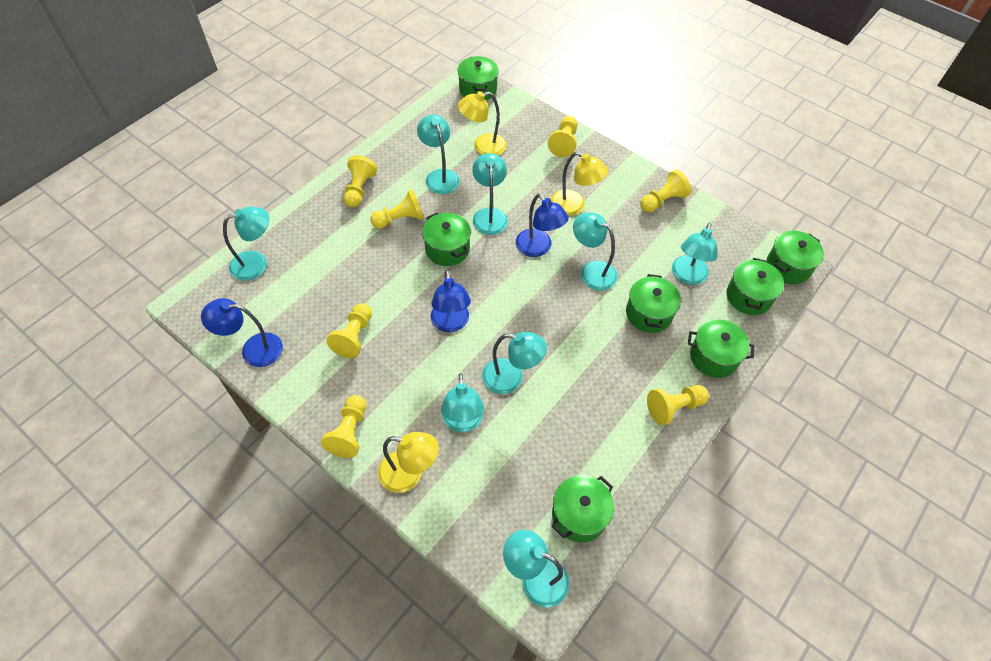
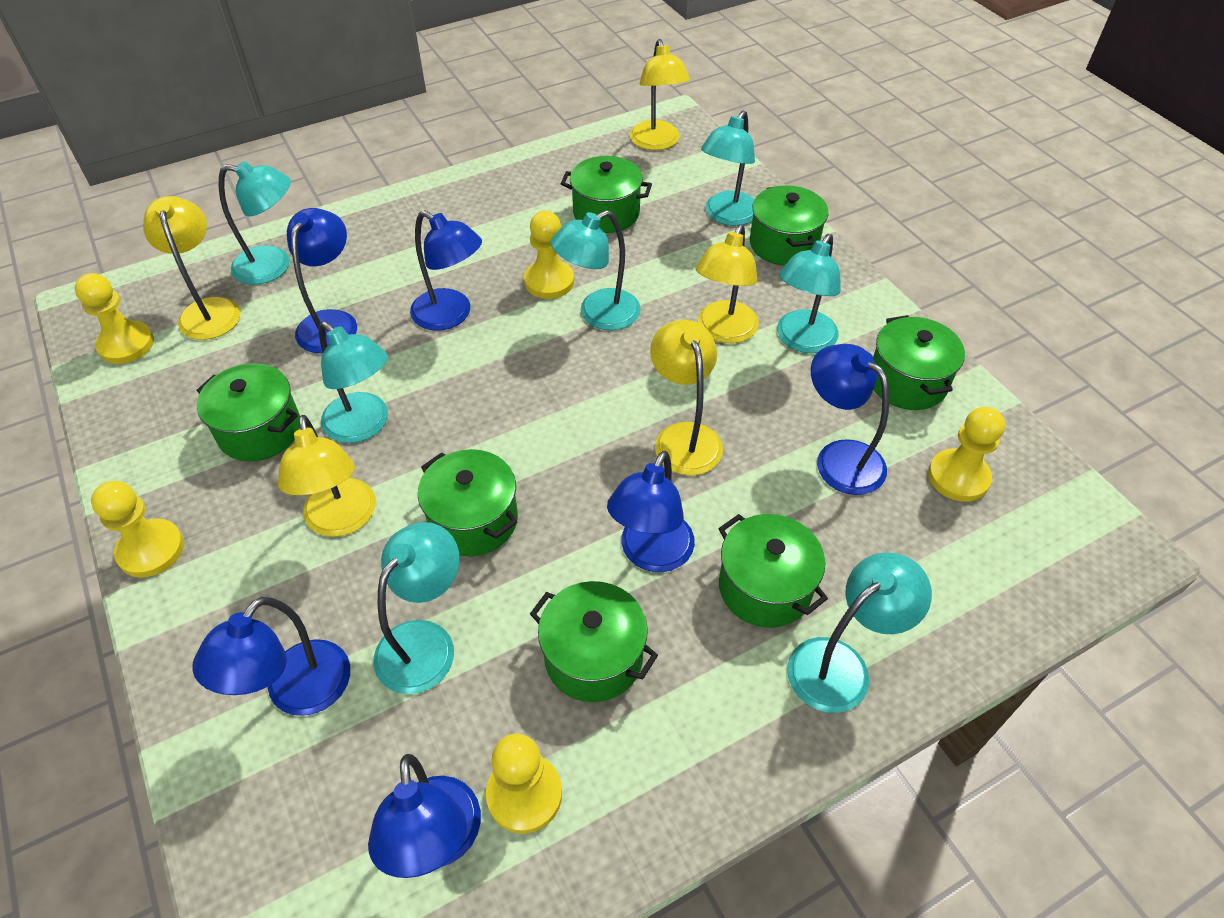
blue lamp: 3 -> 6
turquoise lamp: 8 -> 7
yellow lamp: 3 -> 5
yellow pawn: 7 -> 5

